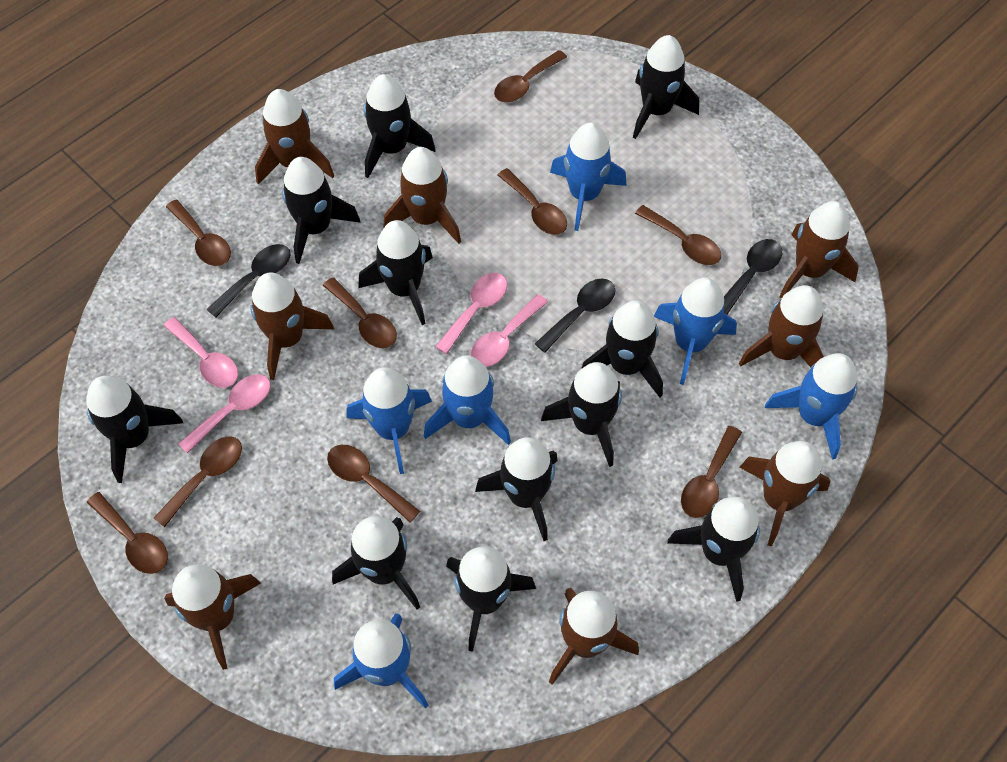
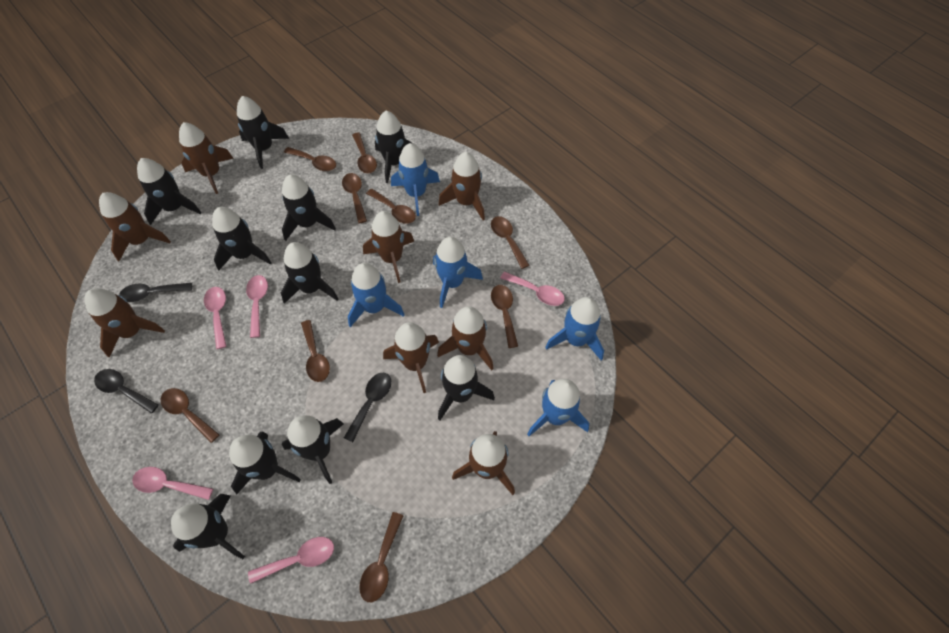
black rocket: 11 -> 10
blue rocket: 6 -> 5
pink spoon: 4 -> 5

